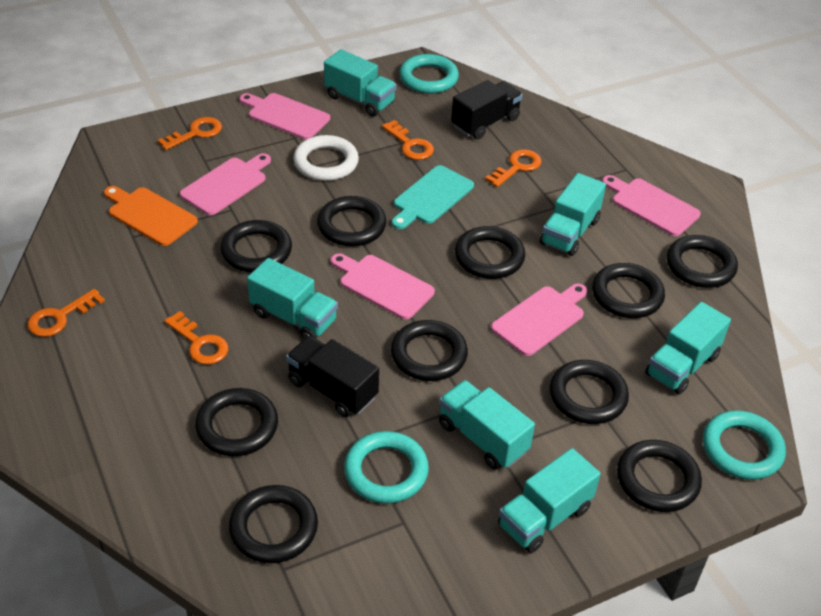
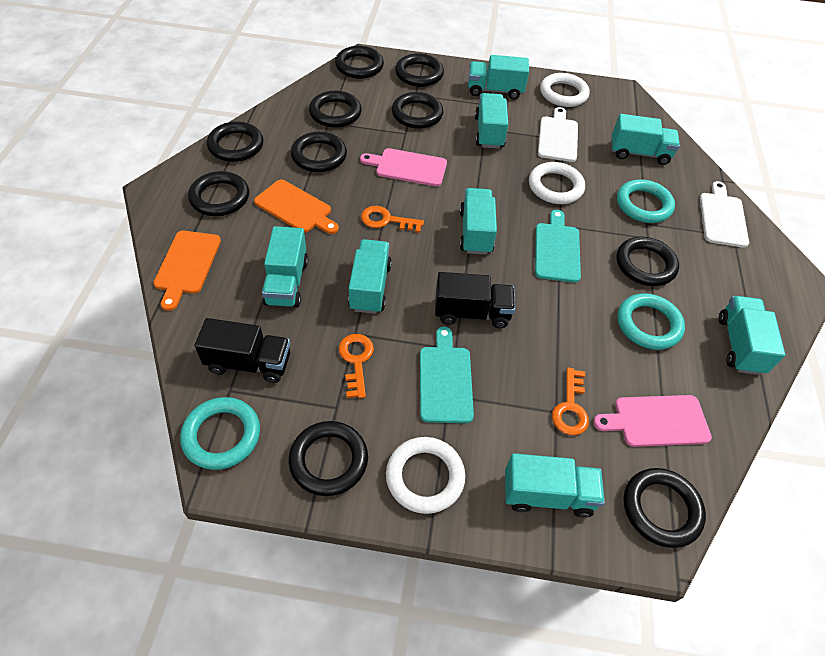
orange cutting board: 1 -> 2
orange key: 5 -> 3
pink cutting board: 5 -> 2
turquoise cutting board: 1 -> 2
turquoise truck: 6 -> 8
white cutting board: 0 -> 2
white ring: 1 -> 3

